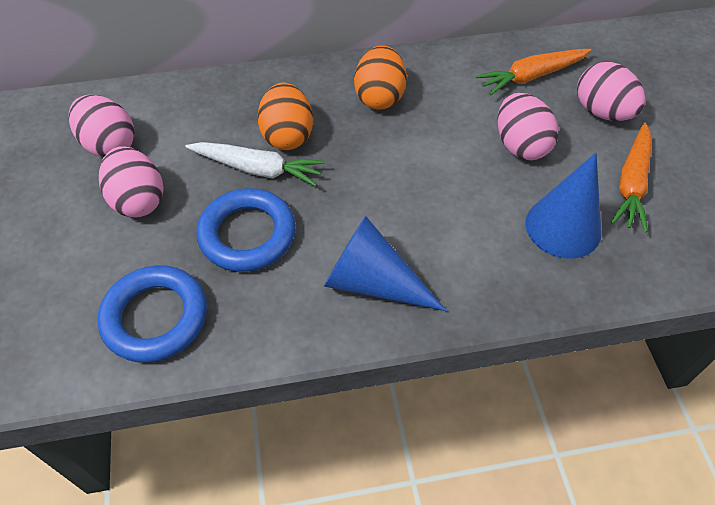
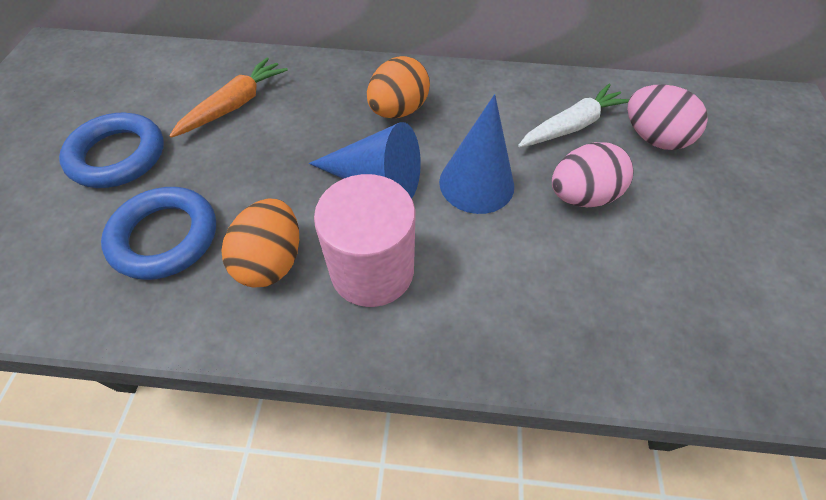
orange carrot: 2 -> 1
pink cylinder: 0 -> 1
pink egg: 4 -> 2

